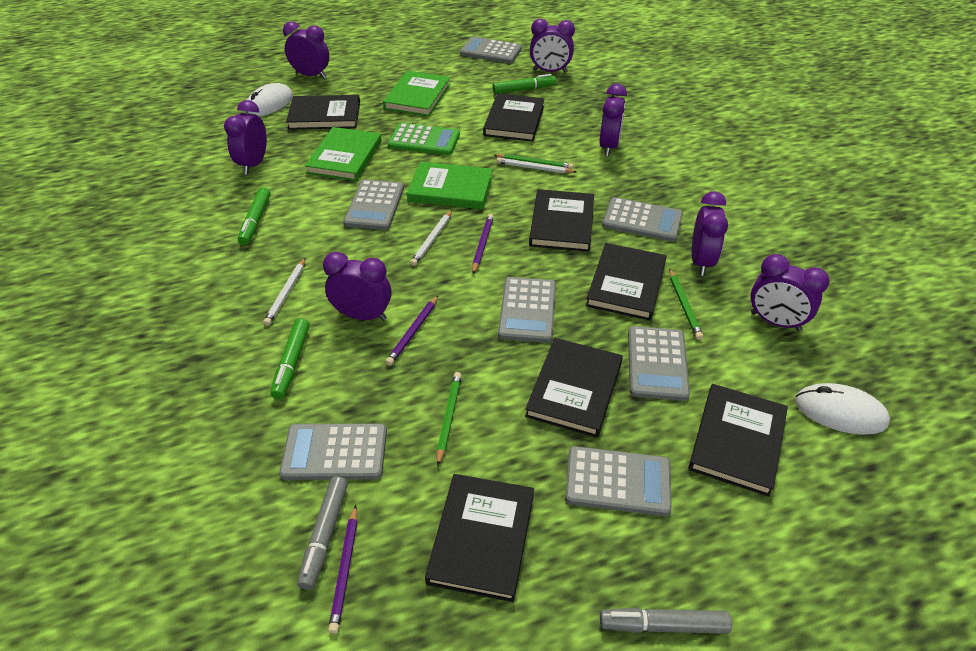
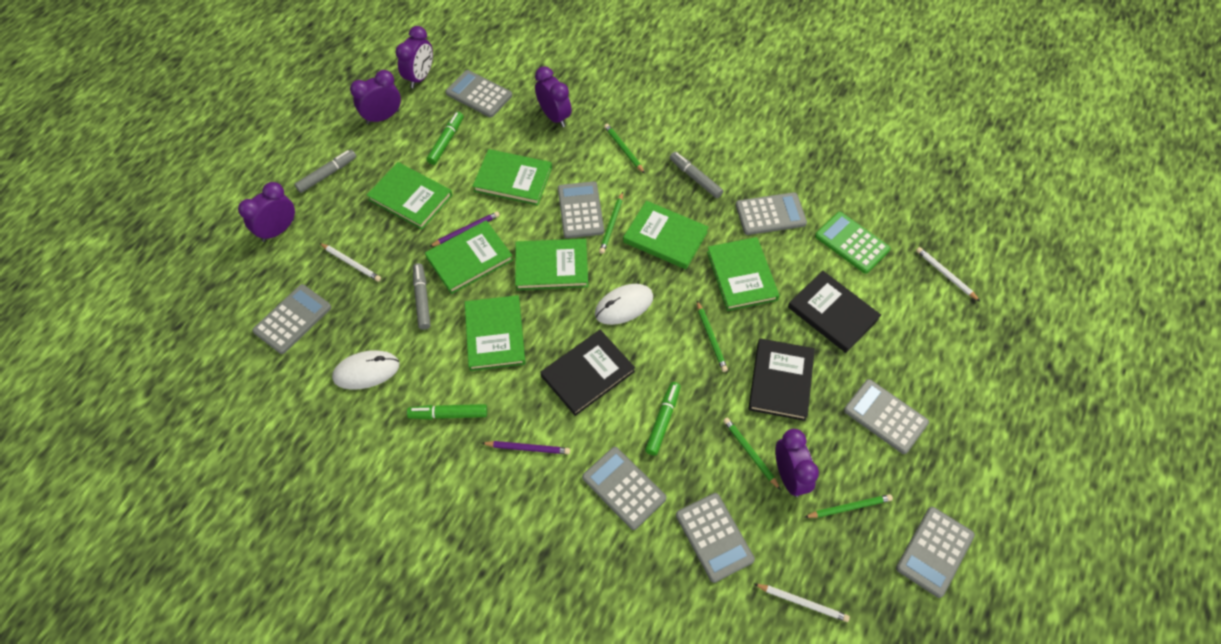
black book: 7 -> 3
green book: 3 -> 7
green pencil: 3 -> 5
grey calculator: 7 -> 8
grey marker: 2 -> 3
purple clock: 7 -> 5
purple pencil: 3 -> 2

